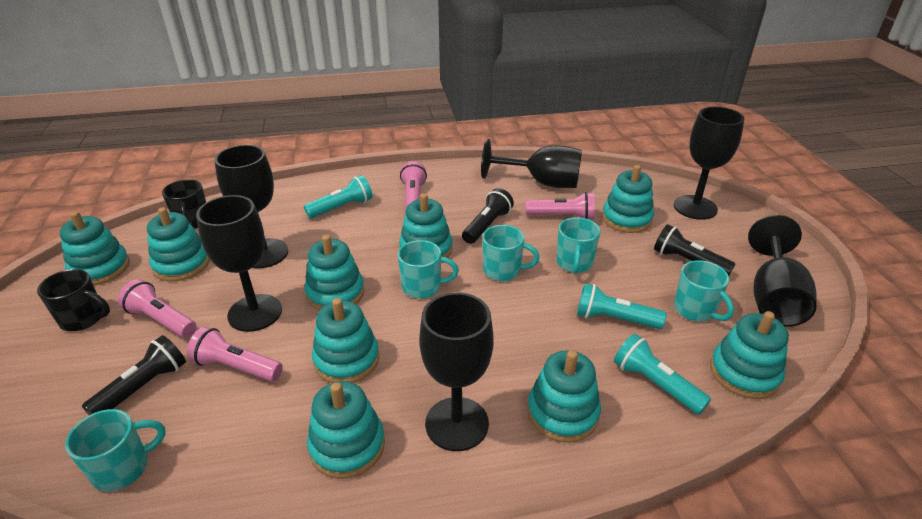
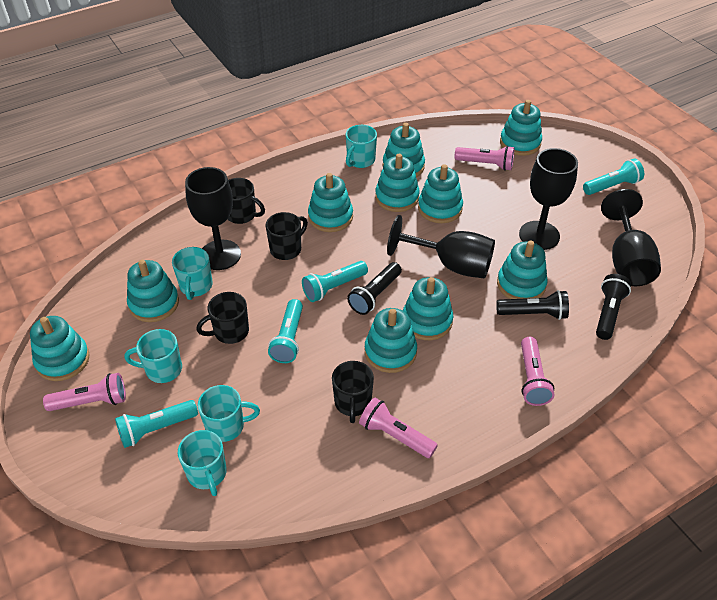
black goblet: 6 -> 4
black mug: 2 -> 4
turquoise flashlight: 3 -> 4
turquoise stacking toy: 9 -> 10

